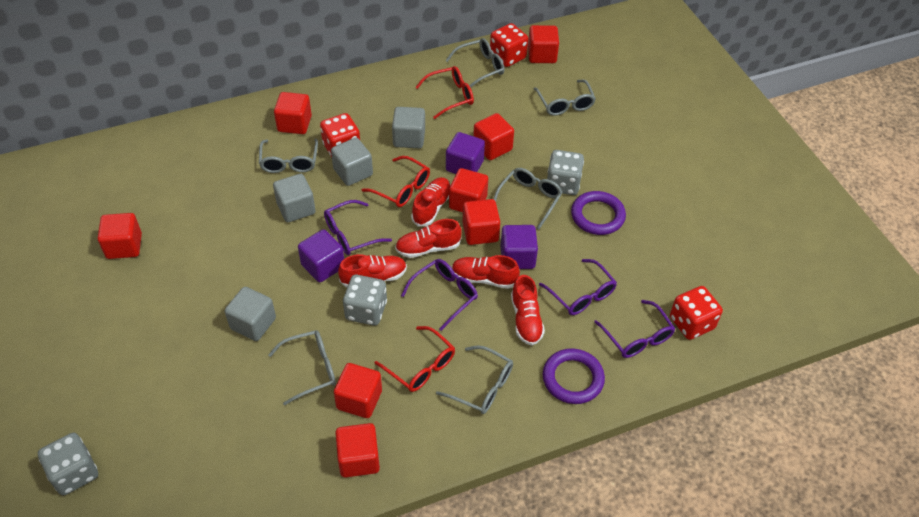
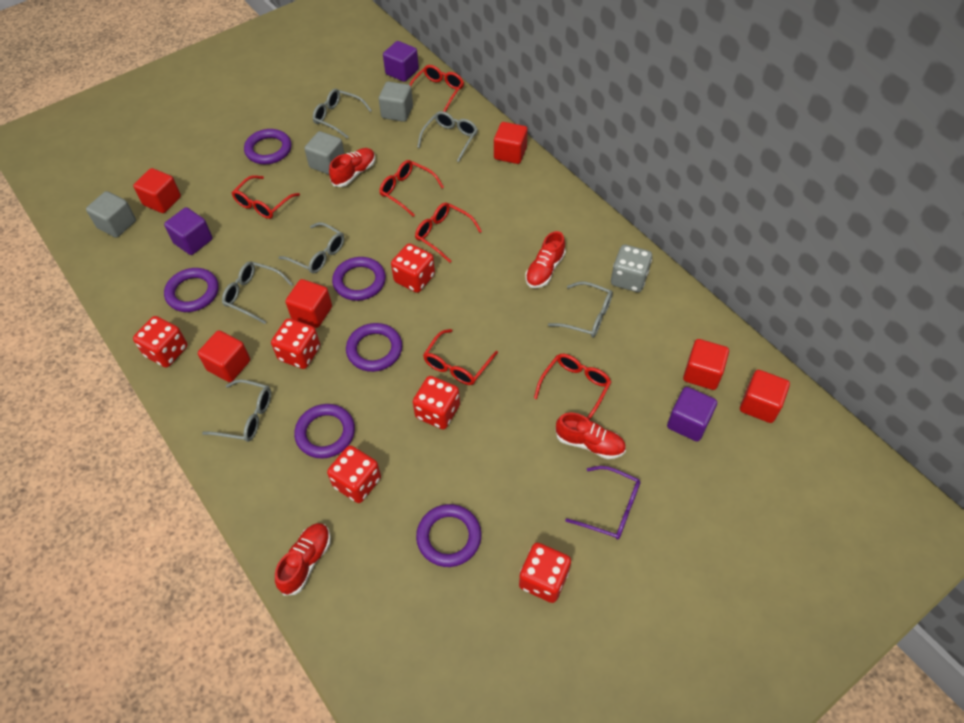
grey cube: 4 -> 3
grey dice: 3 -> 1
purple glasses: 4 -> 1
purple ring: 2 -> 6
red cube: 8 -> 6
red dice: 3 -> 6
red glasses: 3 -> 6
red shoe: 5 -> 4

